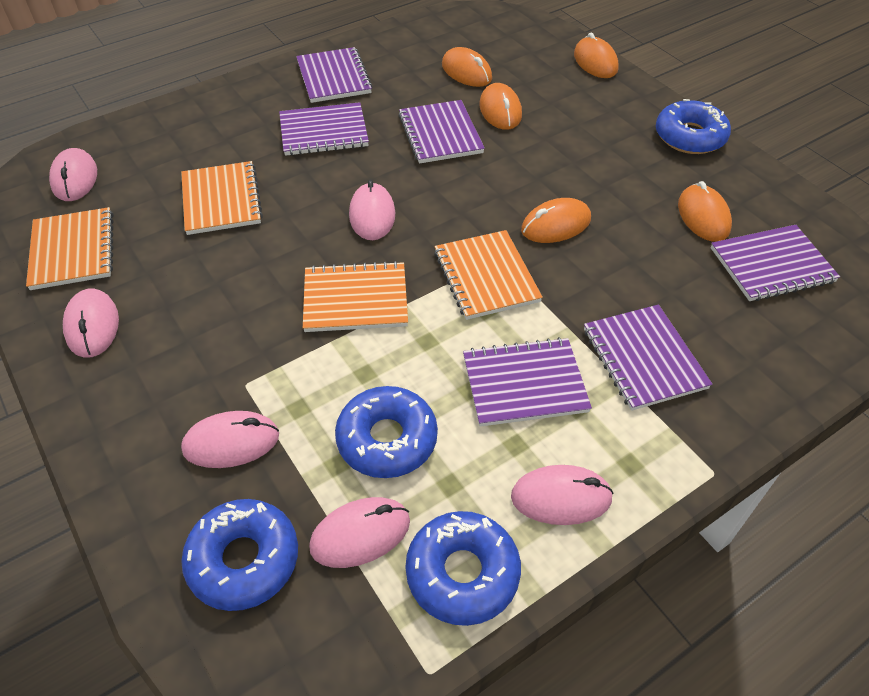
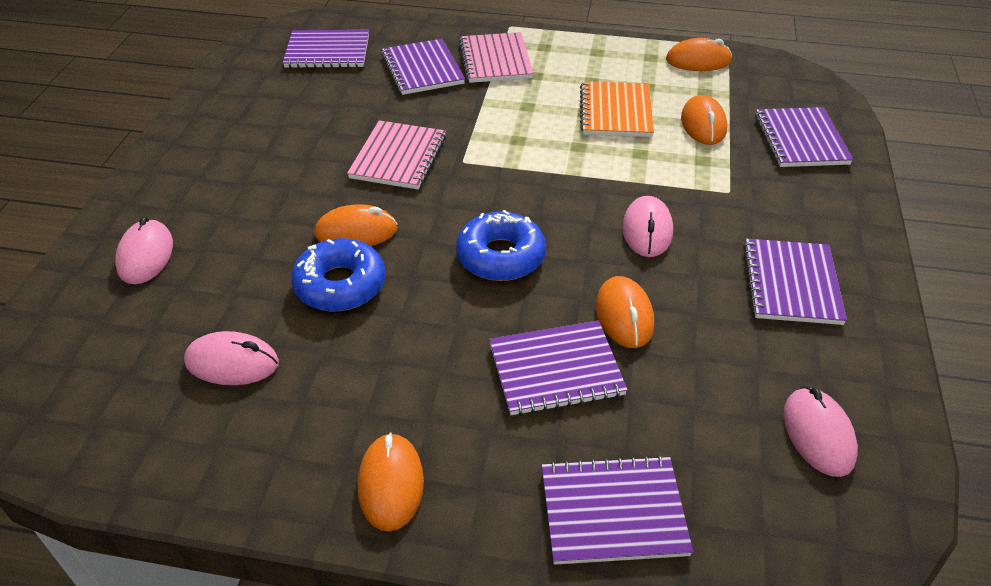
blue donut: 4 -> 2
orange notebook: 4 -> 1
pink mouse: 6 -> 4
pink notebook: 0 -> 2

